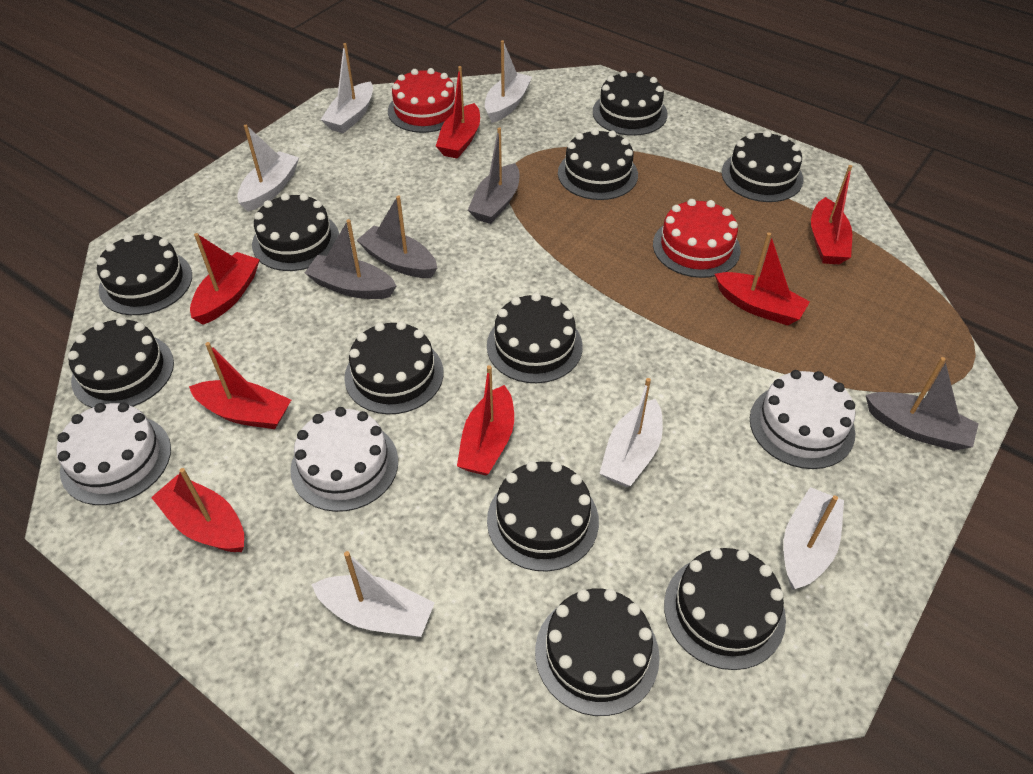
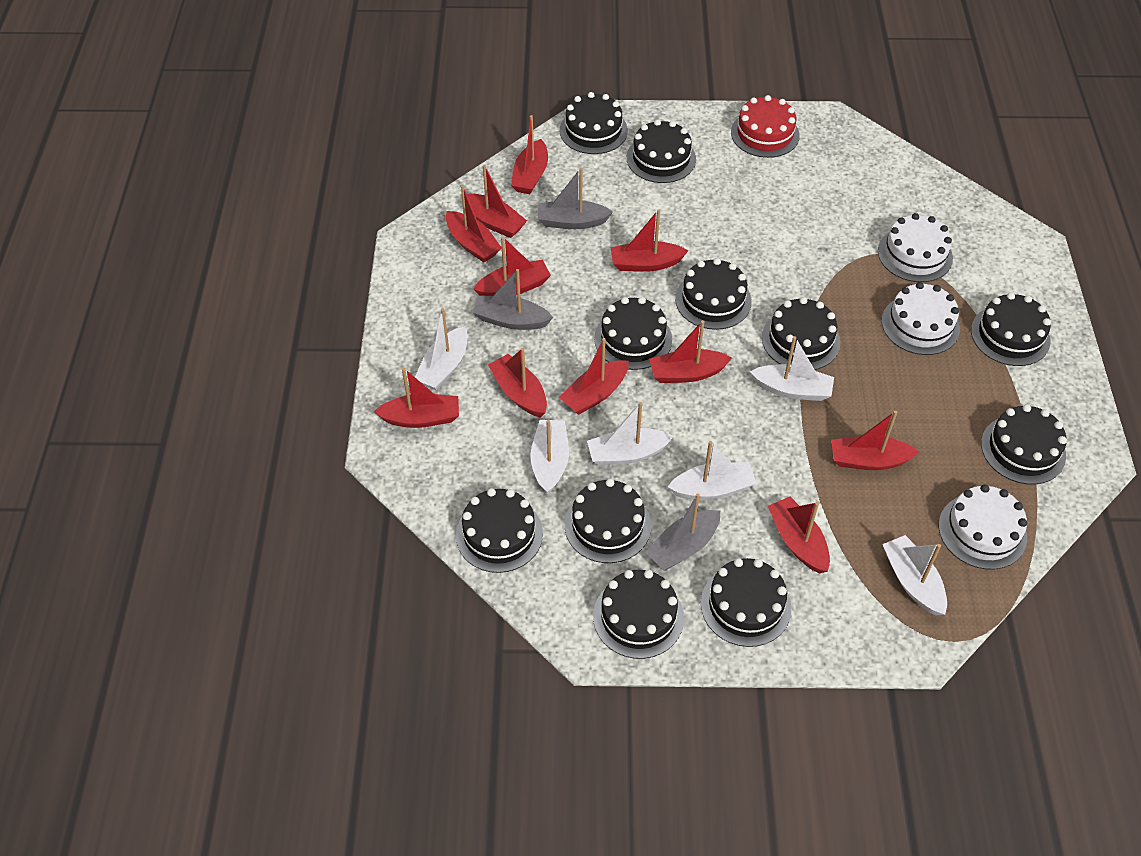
grey boat: 4 -> 3
red boat: 7 -> 11
red cake: 2 -> 1

